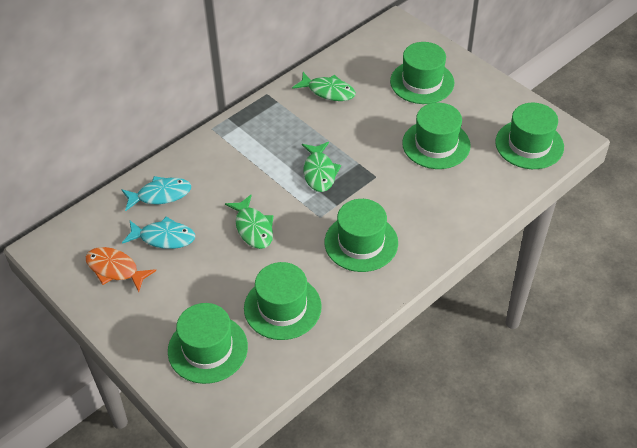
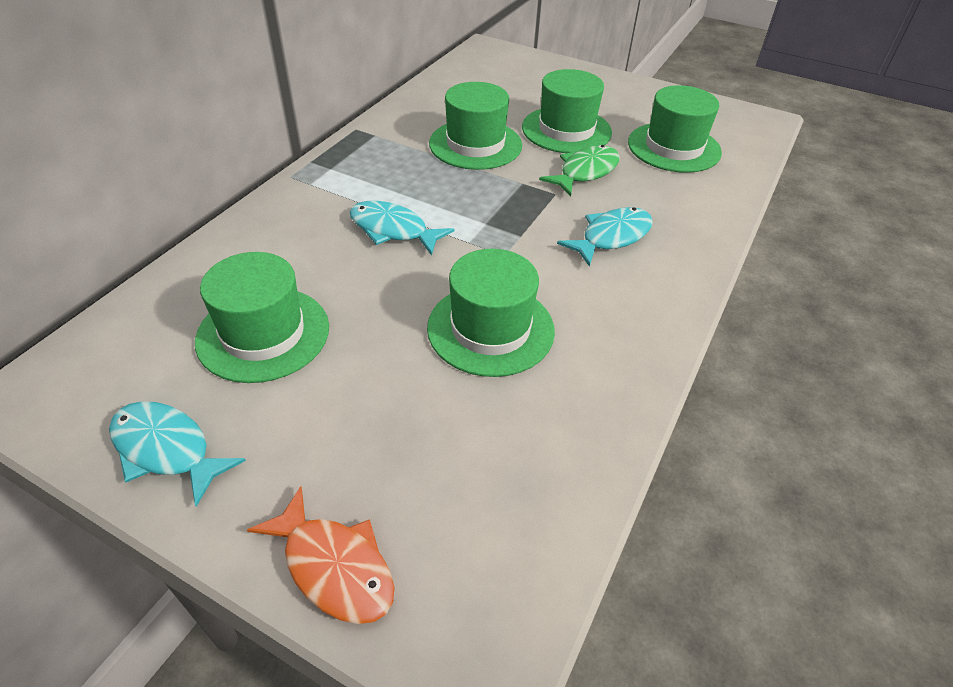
green fish: 3 -> 1
green hat: 6 -> 5
turquoise fish: 2 -> 3

